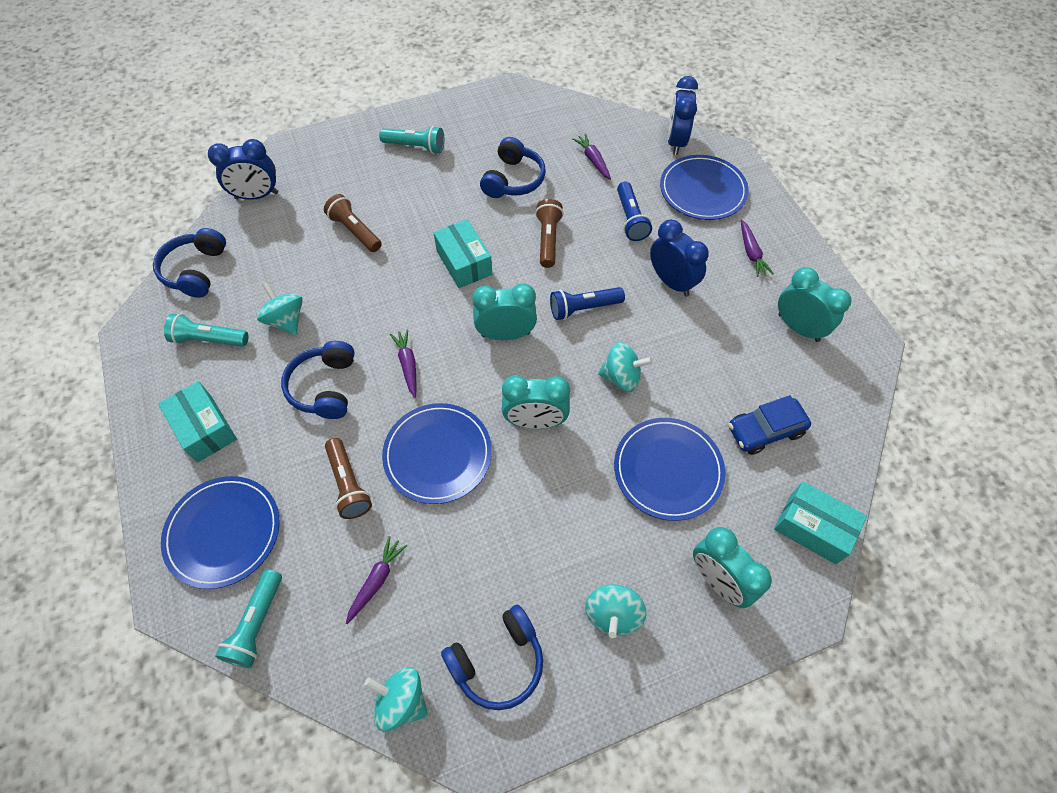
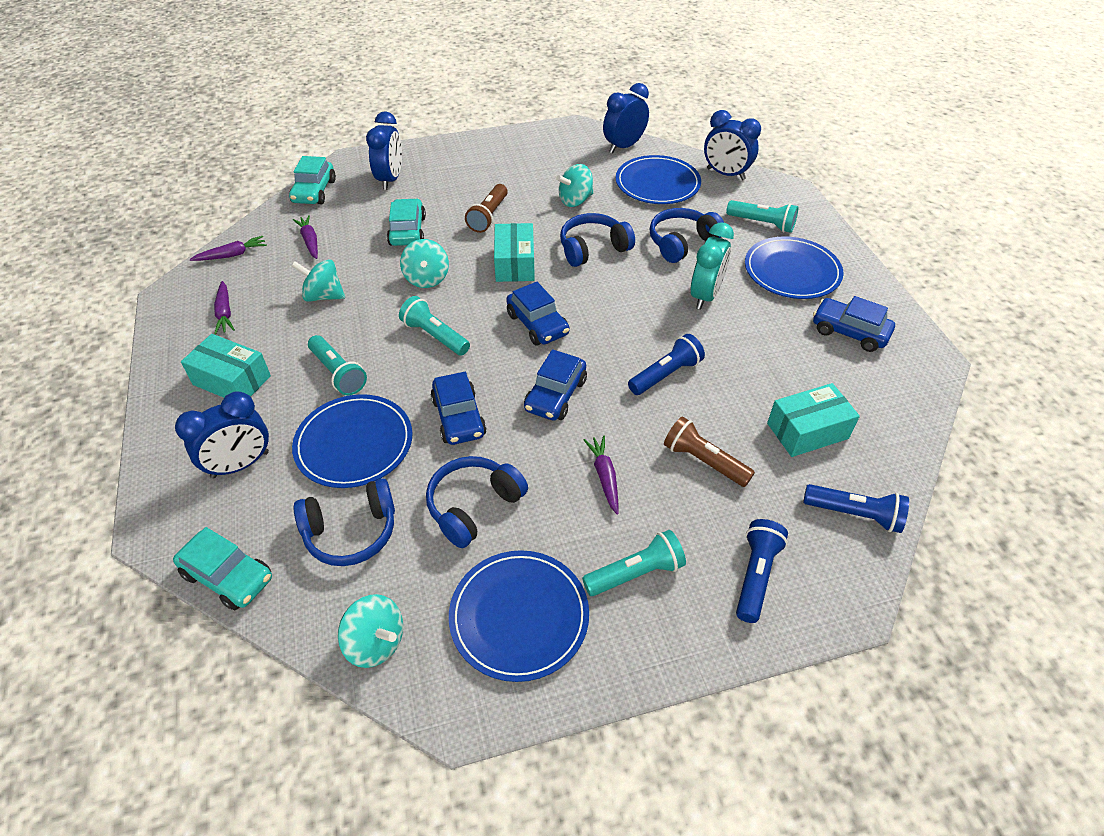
blue car: 1 -> 4
blue clock: 3 -> 4
blue flashlight: 2 -> 3
brown flashlight: 3 -> 2
turquoise car: 0 -> 3
turquoise clock: 4 -> 1
turquoise flashlight: 3 -> 4

